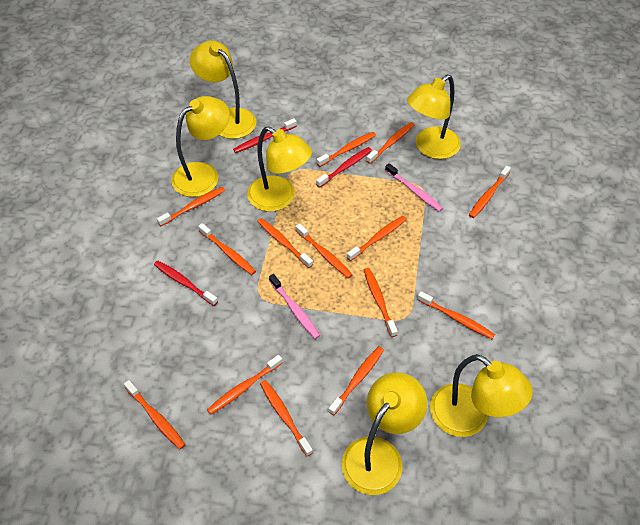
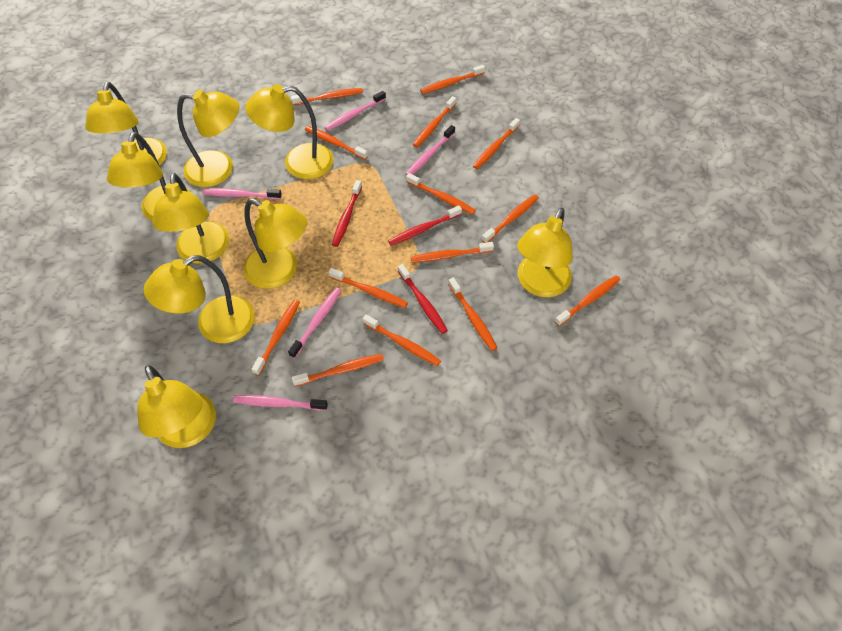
pink toothbrush: 2 -> 5
yellow lamp: 6 -> 9

